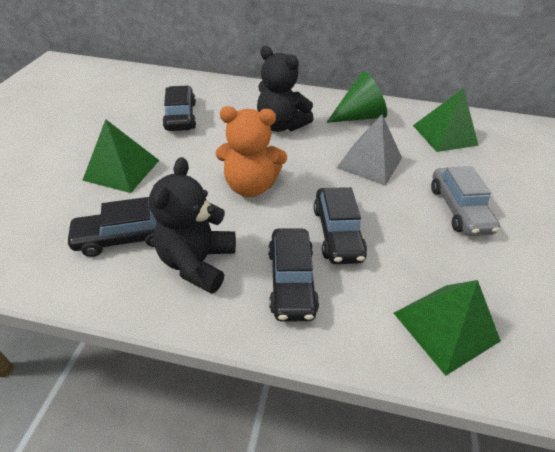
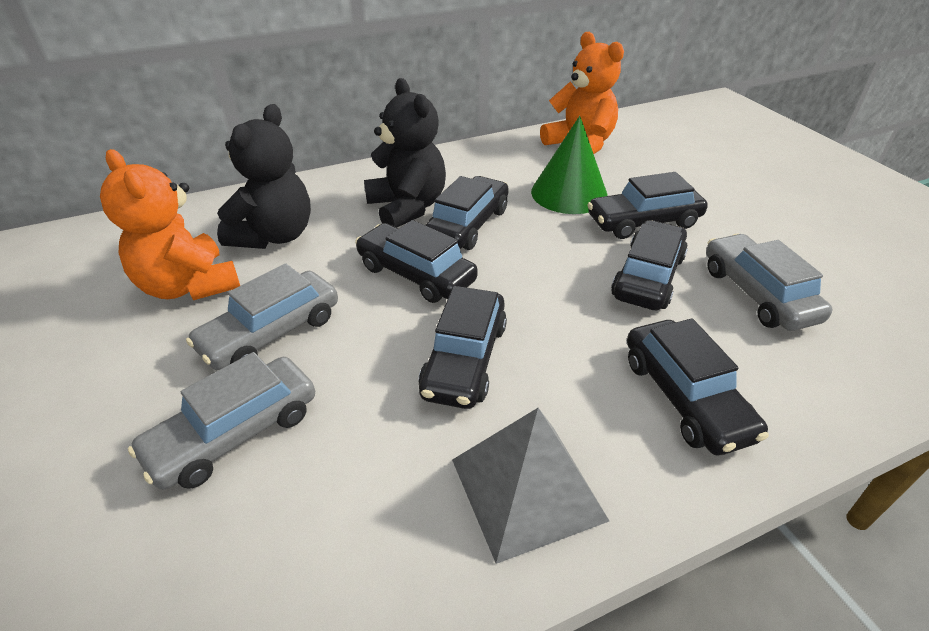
black car: 4 -> 6
green pyramid: 3 -> 0
grey car: 1 -> 3
orange teddy bear: 1 -> 2

